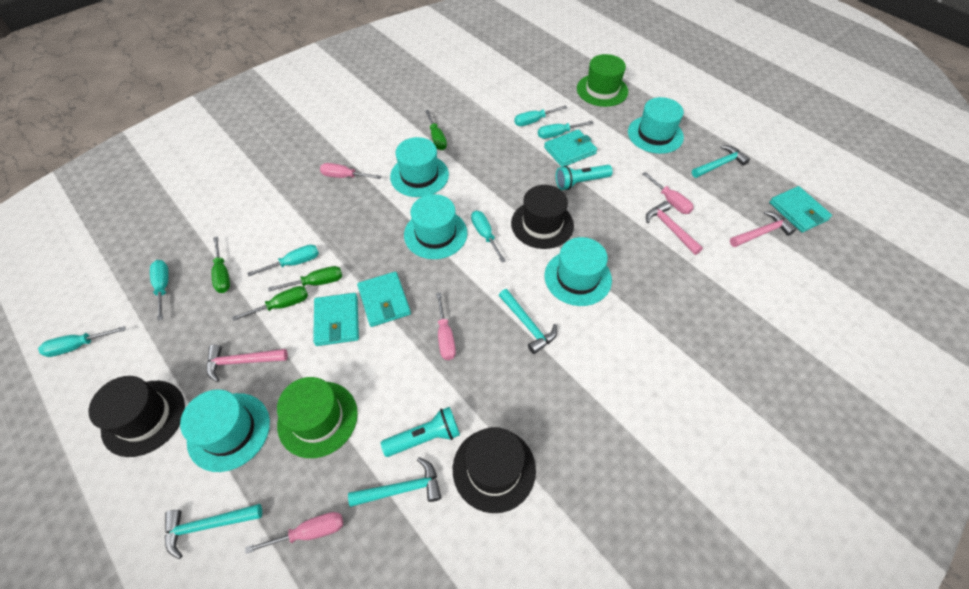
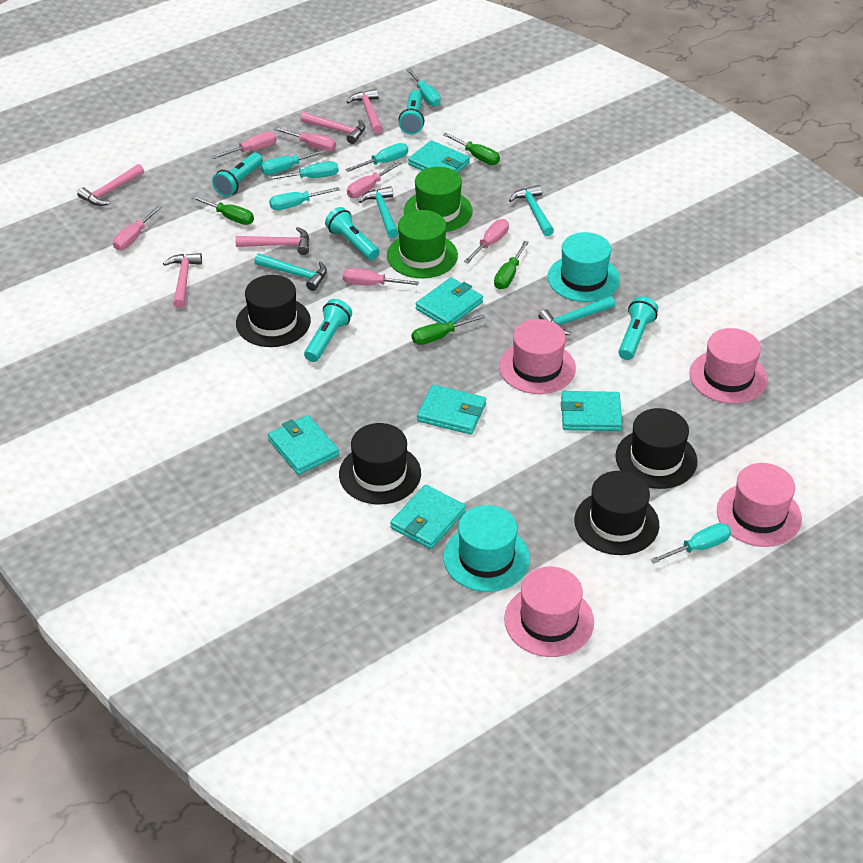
black hat: 3 -> 4
pink hammer: 3 -> 5
pink hat: 0 -> 4
pink screwdriver: 4 -> 6
turquoise flashlight: 2 -> 5
turquoise hat: 5 -> 2
turquoise wallet: 4 -> 6

